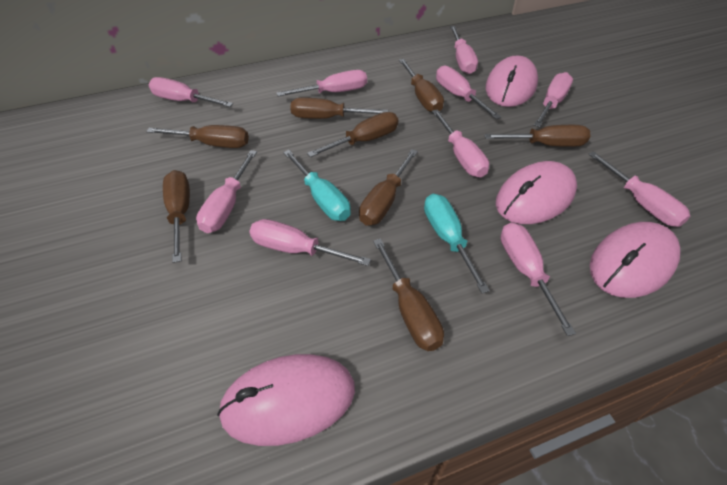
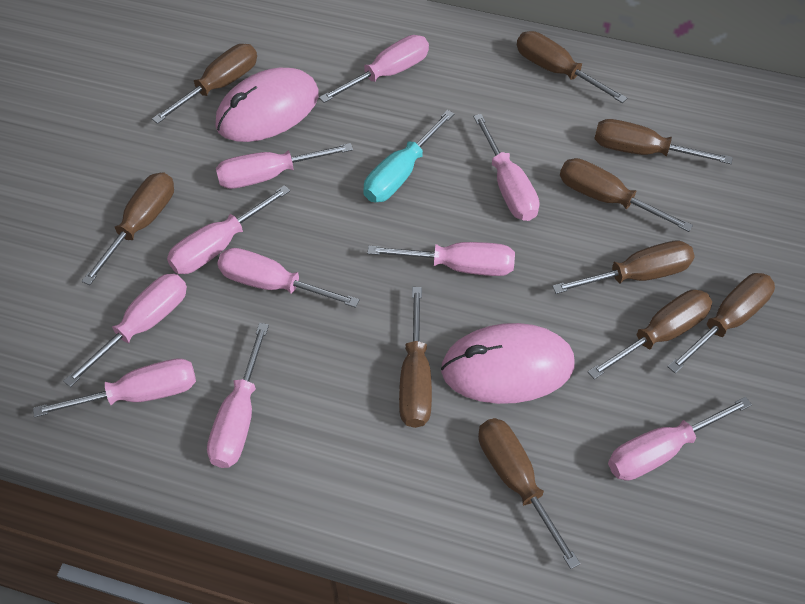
brown screwdriver: 8 -> 10
pink mouse: 4 -> 2
turquoise screwdriver: 2 -> 1

